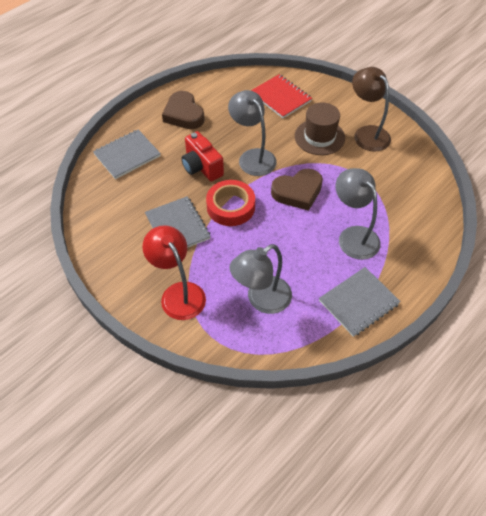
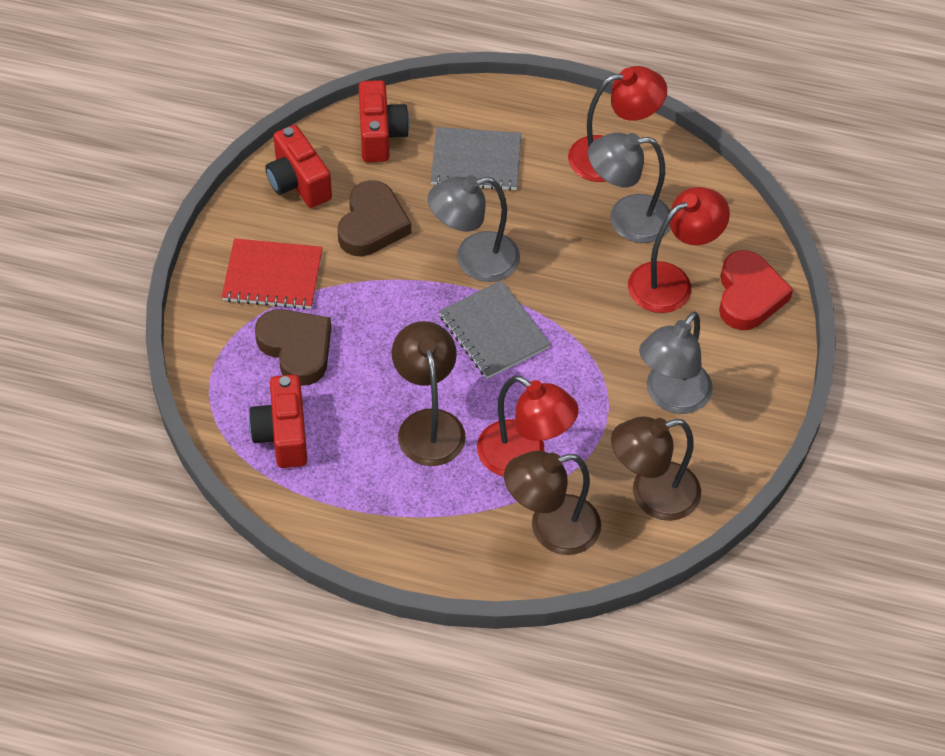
brown hat: 1 -> 0
brown lamp: 1 -> 3
grey notebook: 3 -> 2
red camera: 1 -> 3
red heart: 0 -> 1
red lamp: 1 -> 3
red tape: 1 -> 0

